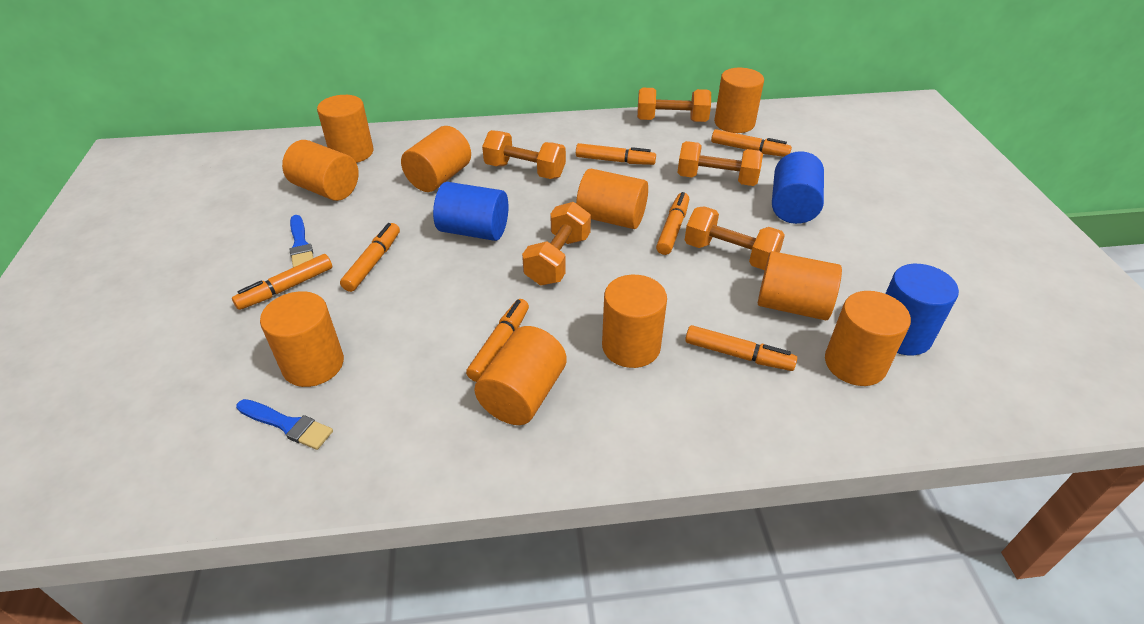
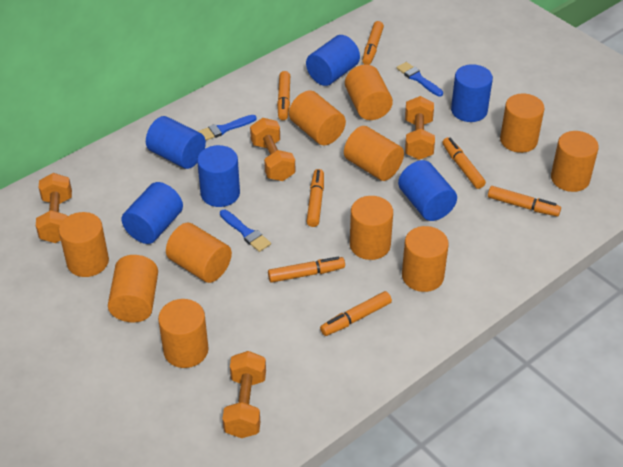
blue brush: 2 -> 3
blue cylinder: 3 -> 6
orange cylinder: 10 -> 11
orange dumbbell: 5 -> 4

